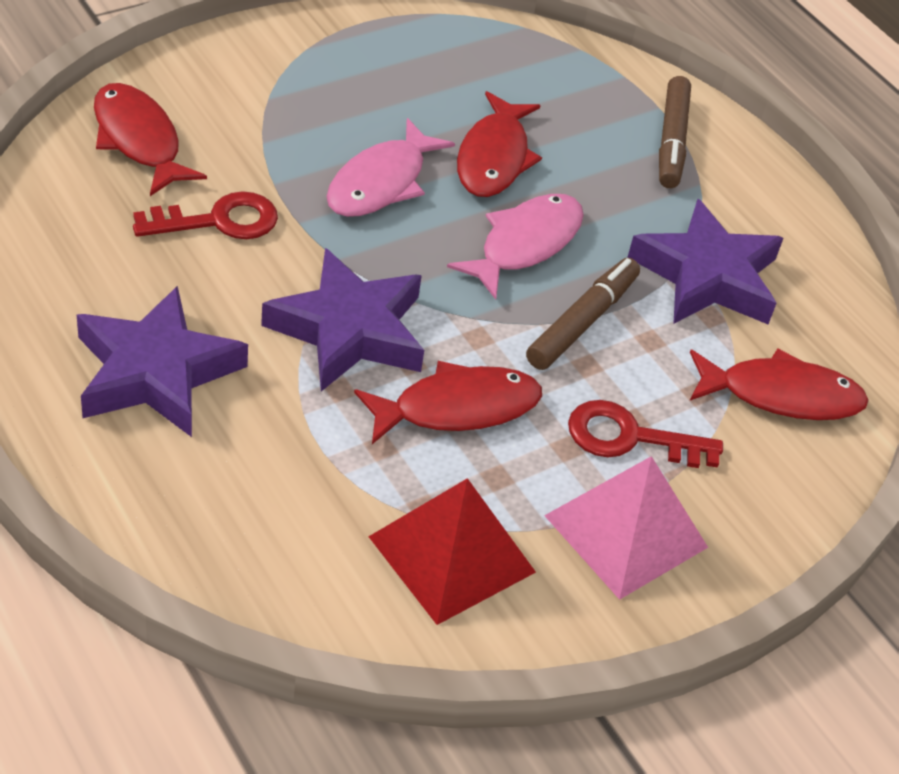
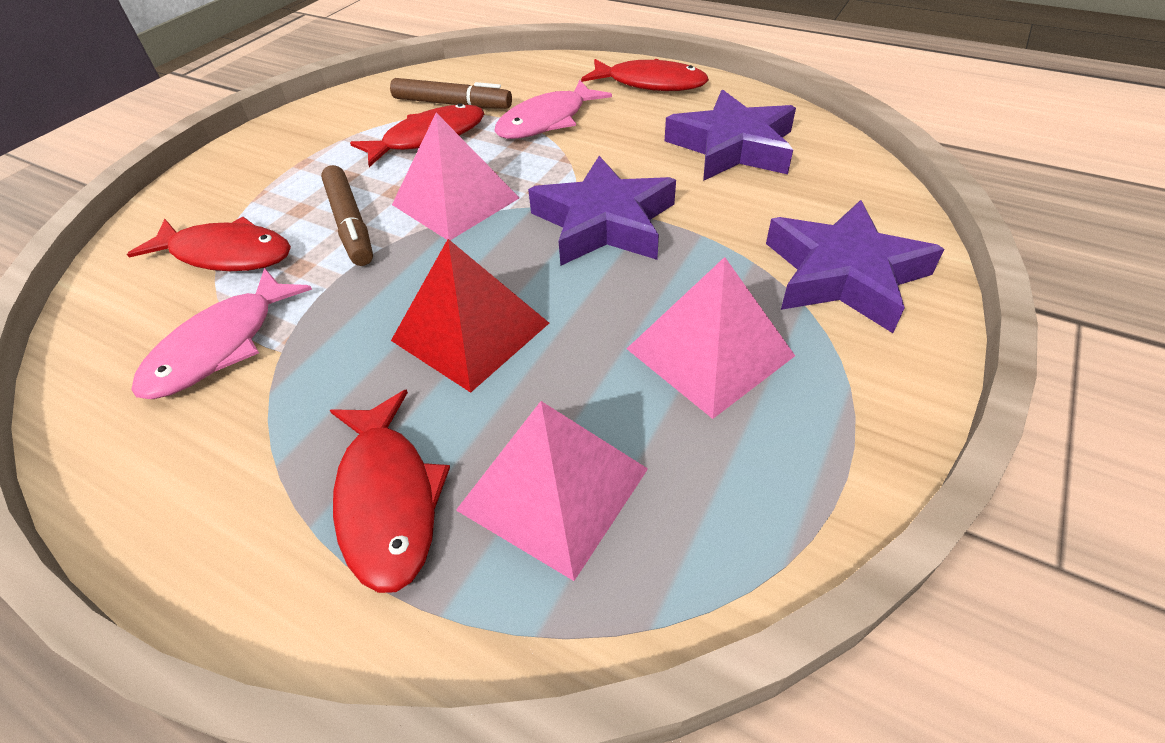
pink pyramid: 1 -> 3
red key: 2 -> 0

